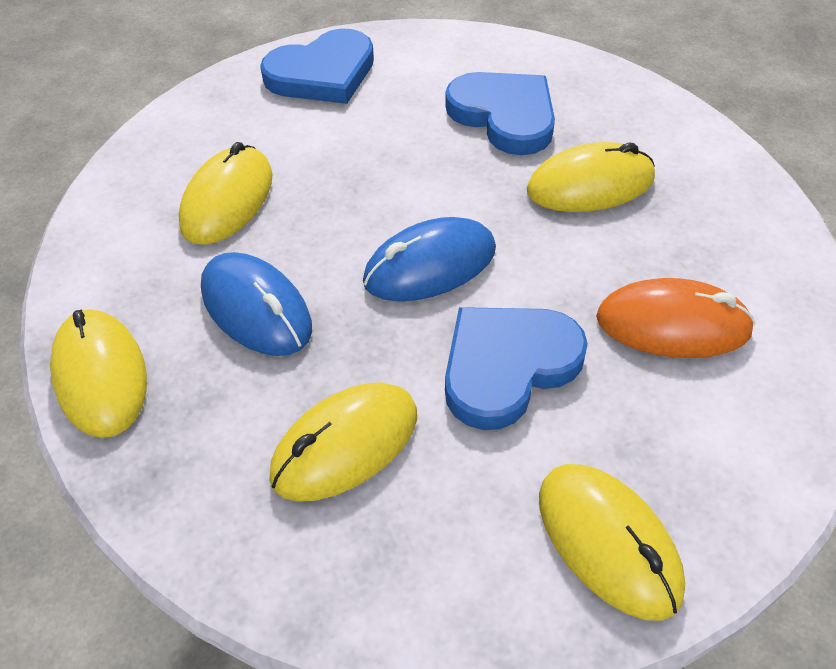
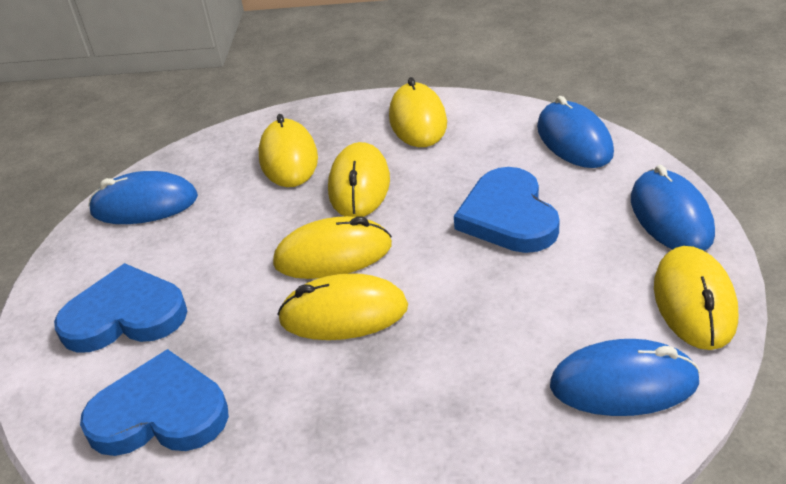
blue mouse: 2 -> 4
orange mouse: 1 -> 0
yellow mouse: 5 -> 6

